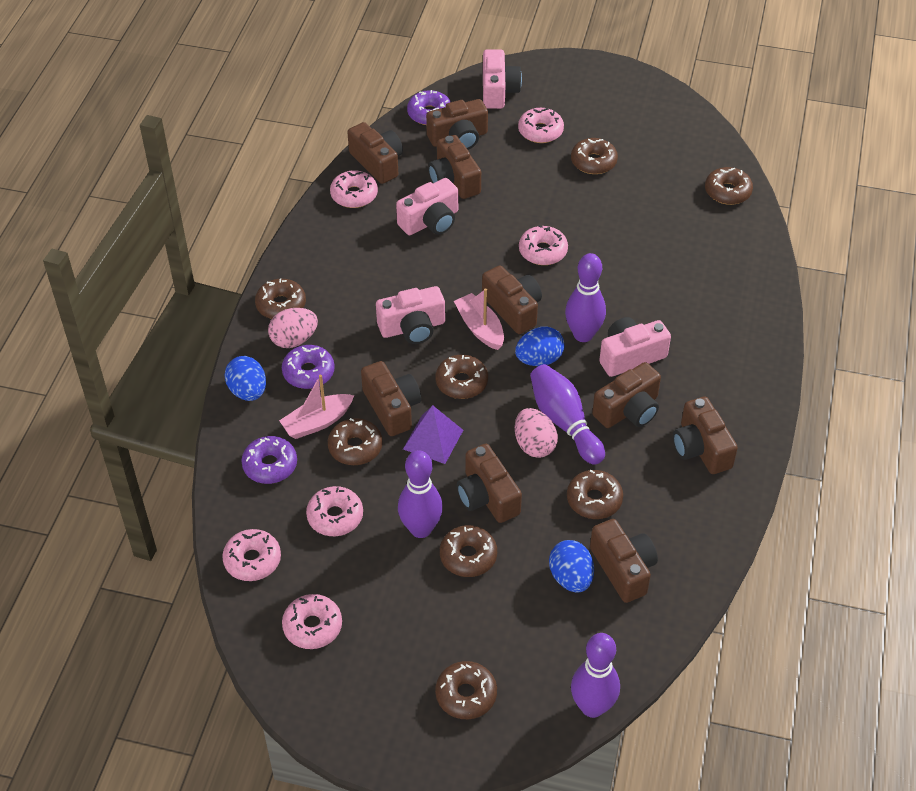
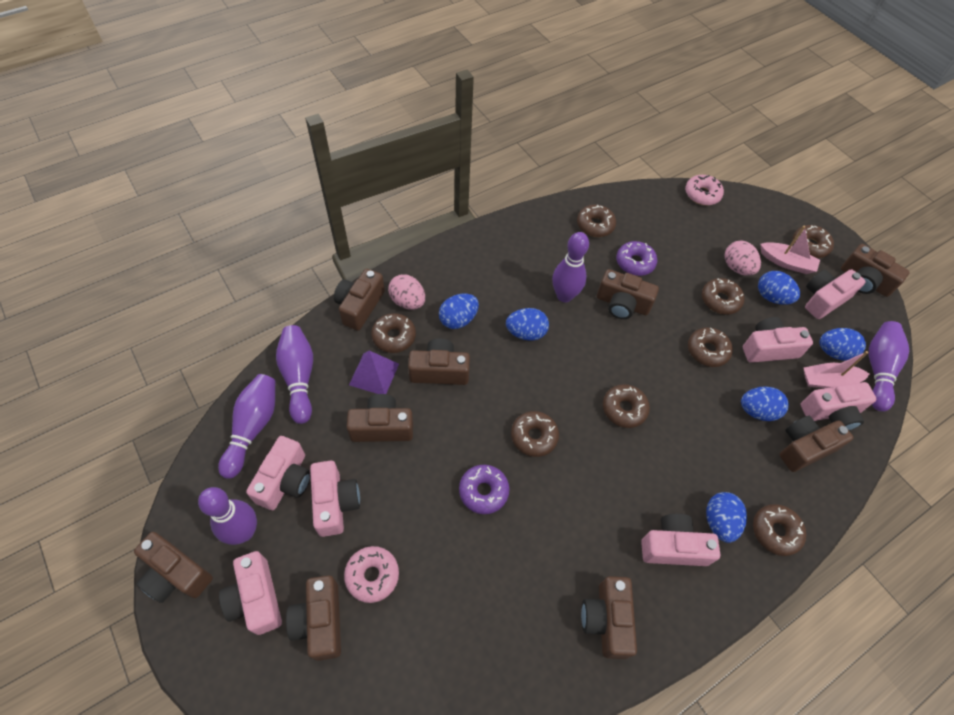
blue egg: 3 -> 6
pink camera: 4 -> 7
pink donut: 6 -> 2
purple bowling pin: 4 -> 5
purple donut: 3 -> 2

